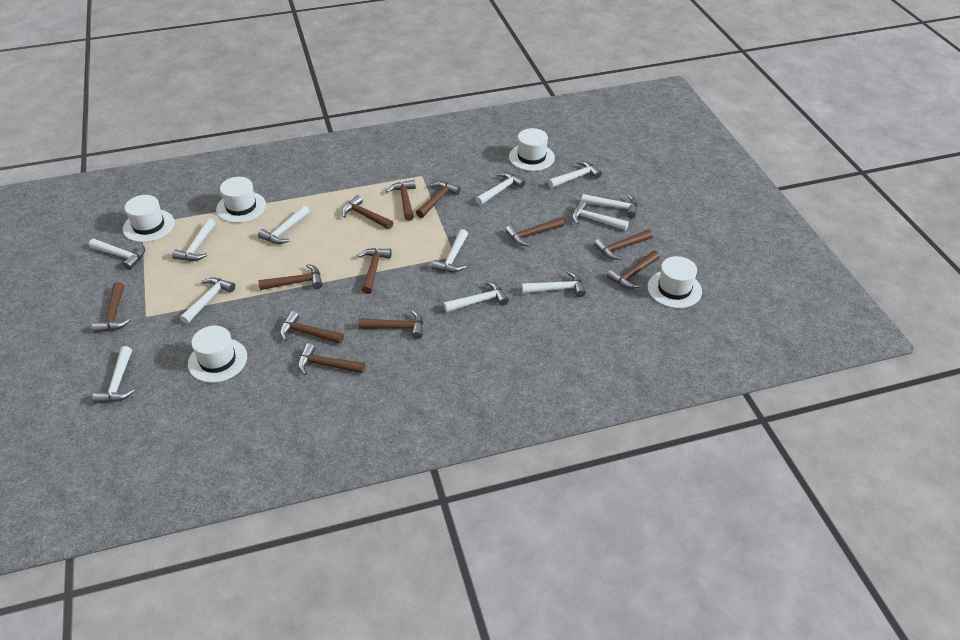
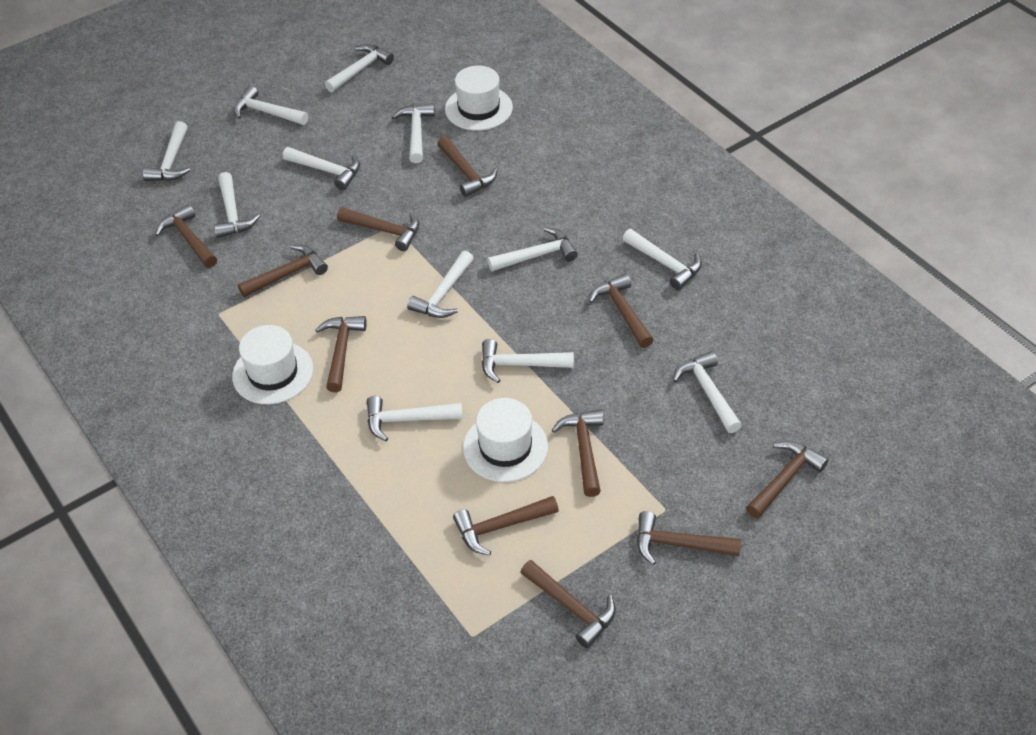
brown hammer: 12 -> 11
white hat: 5 -> 3

